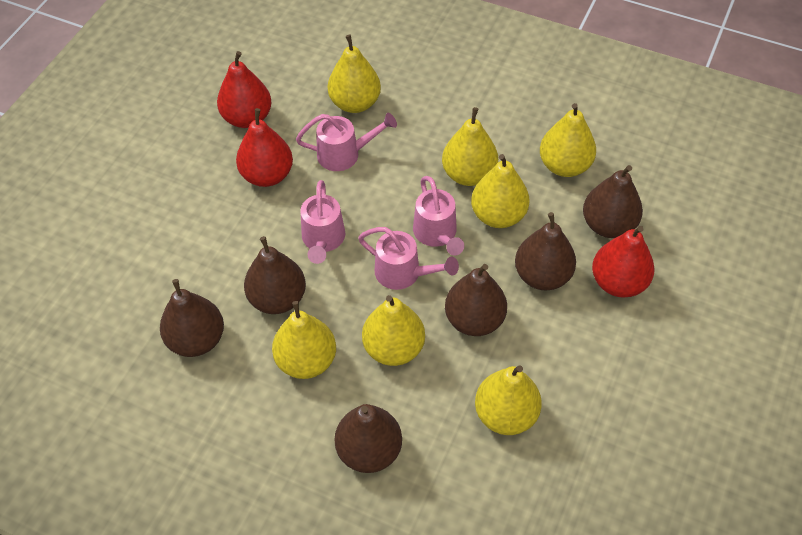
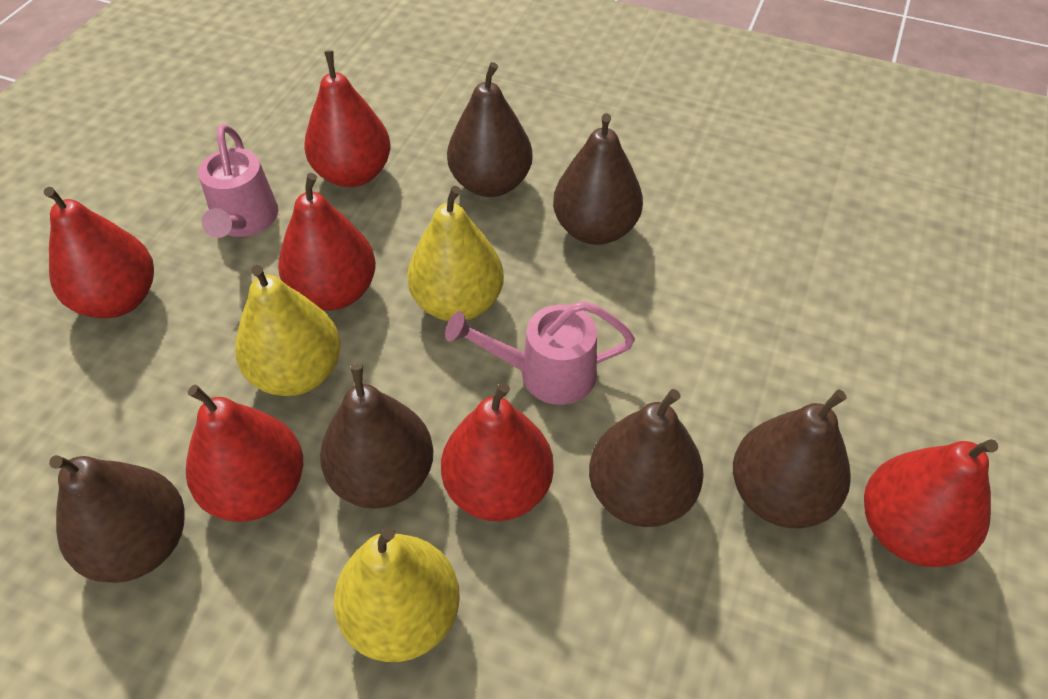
pink watering can: 4 -> 2
red pear: 3 -> 6
yellow pear: 7 -> 3

